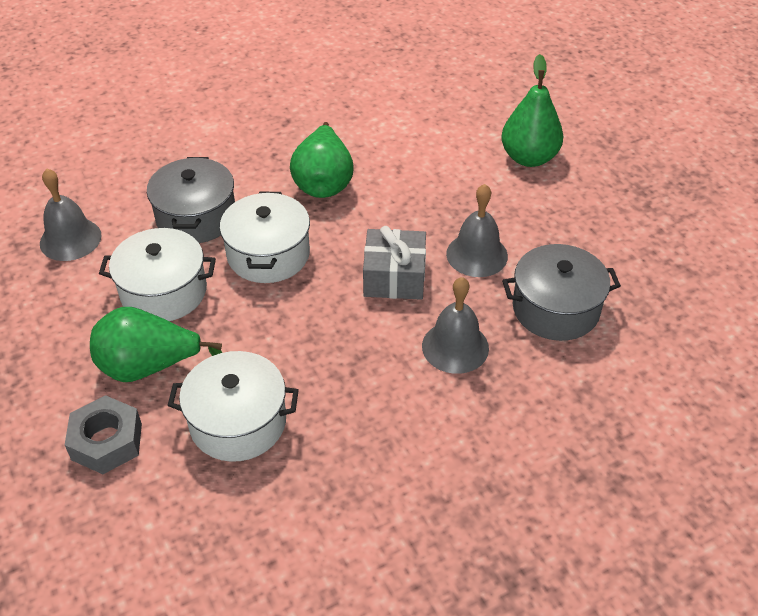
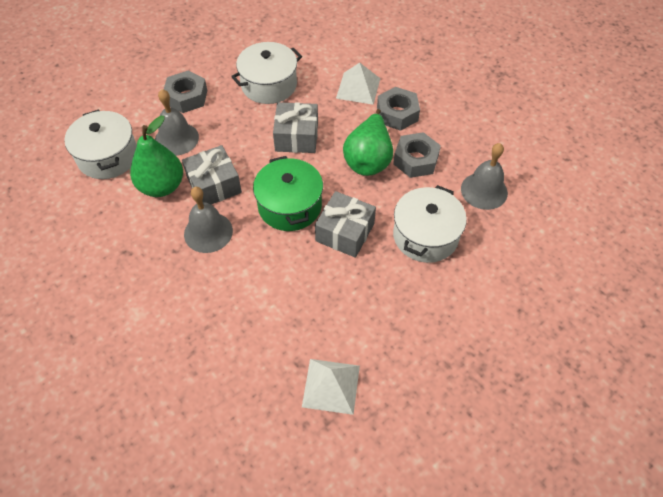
green pear: 3 -> 2
green pot: 0 -> 1
grey gift: 1 -> 3
grey nut: 1 -> 3
grey pot: 2 -> 0
white pyramid: 0 -> 2

